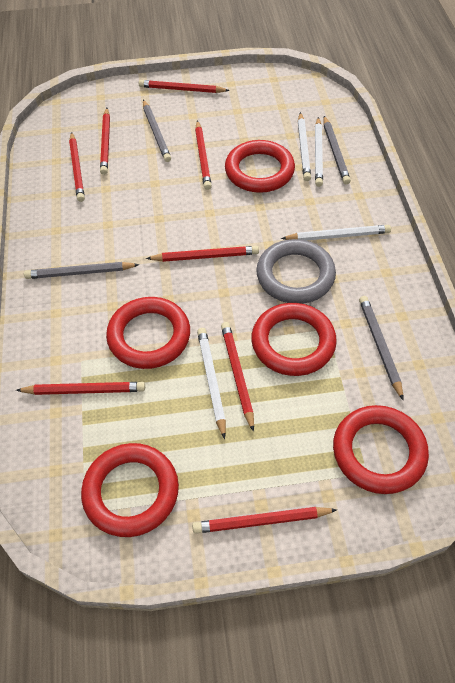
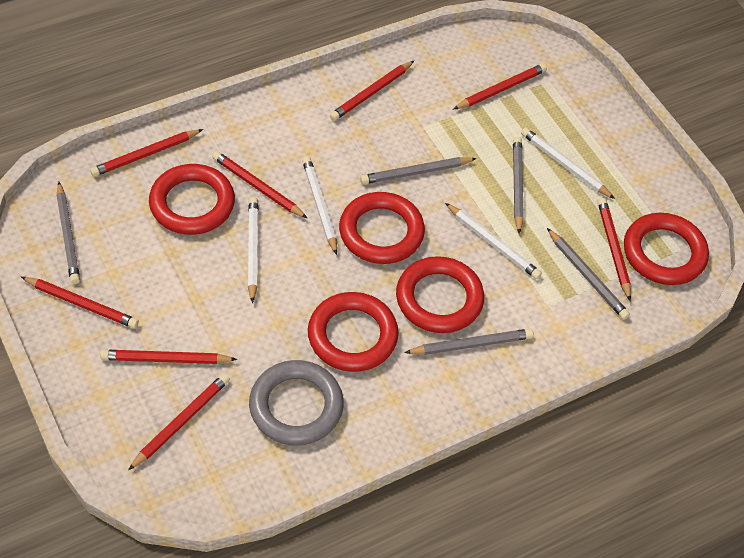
grey pencil: 4 -> 5

